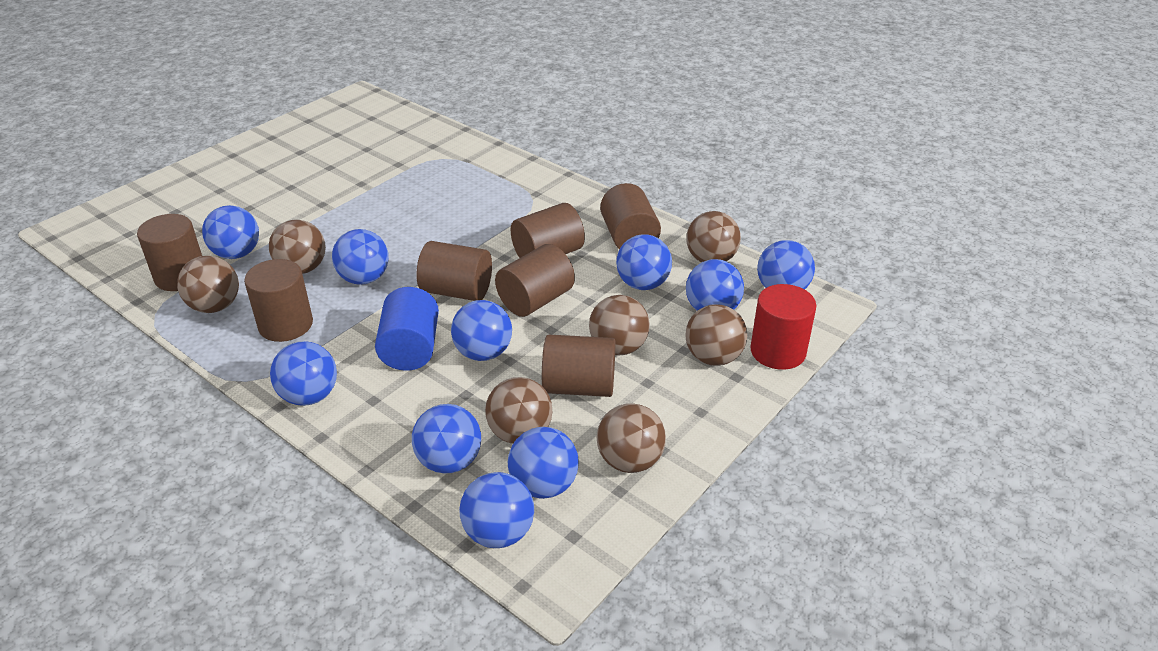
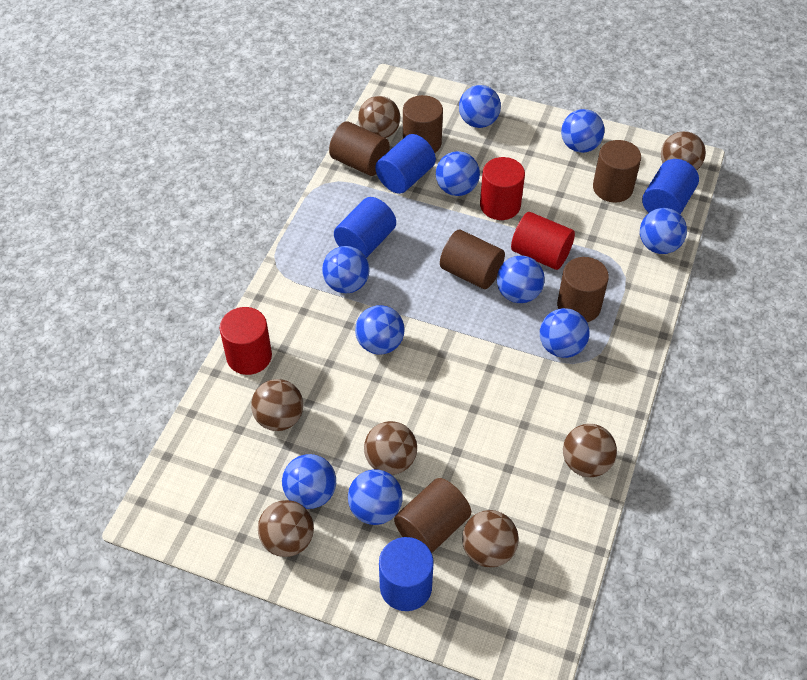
blue cylinder: 1 -> 4
brown cylinder: 7 -> 6
red cylinder: 1 -> 3

